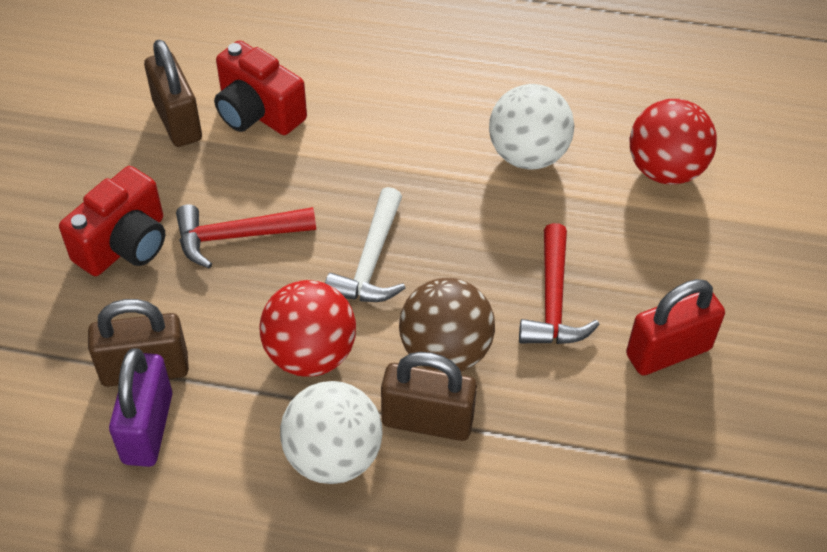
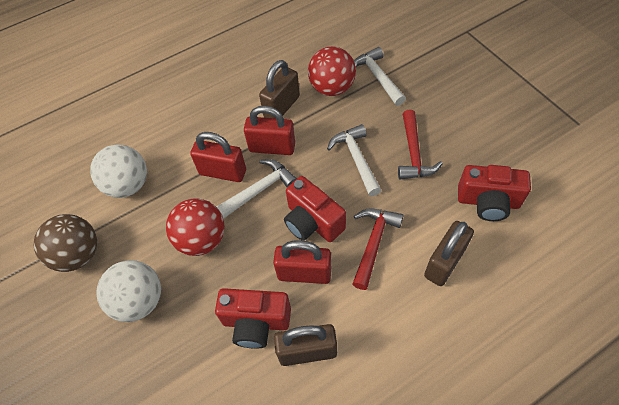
purple padlock: 1 -> 0
red camera: 2 -> 3
red padlock: 1 -> 3
white hammer: 1 -> 3

